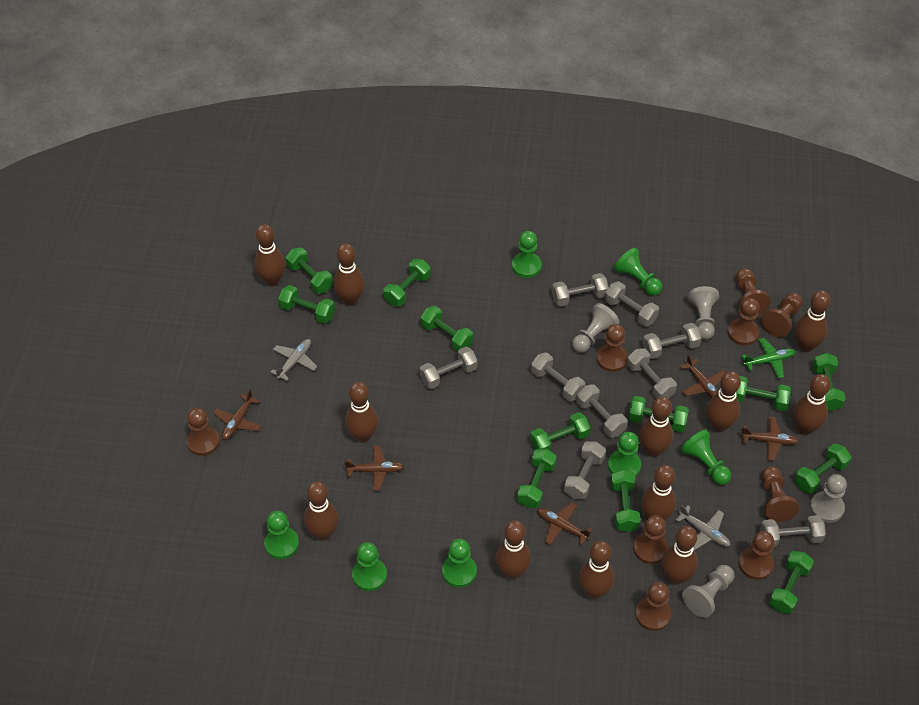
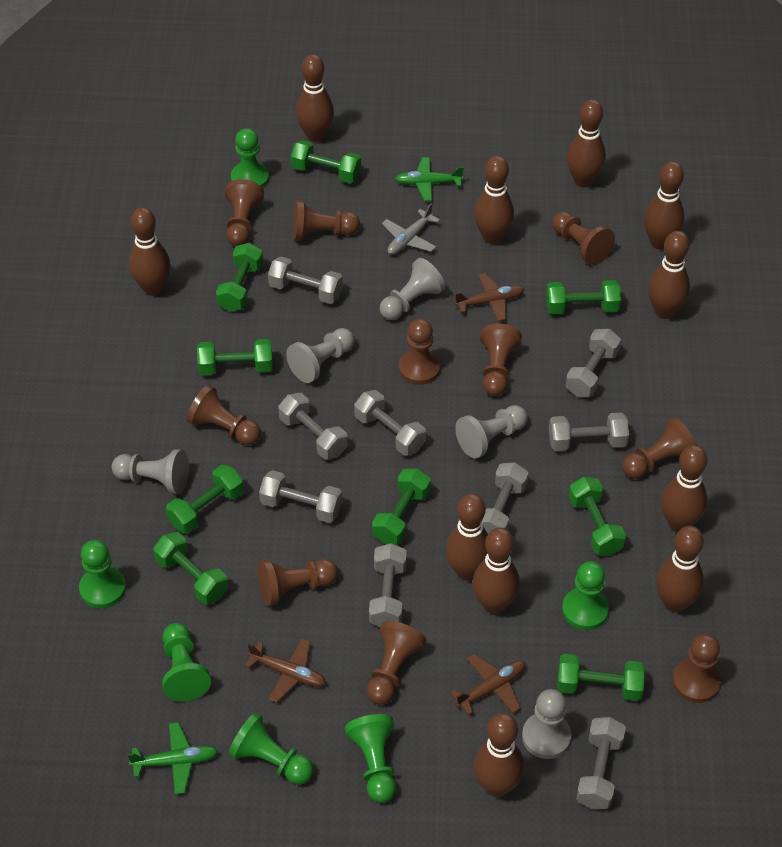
brown bowling pin: 12 -> 11
brown pawn: 9 -> 10
brown plane: 5 -> 3
green dumbbell: 12 -> 9
green pawn: 7 -> 6
green plane: 1 -> 2
grey pawn: 4 -> 5
grey plane: 2 -> 1

